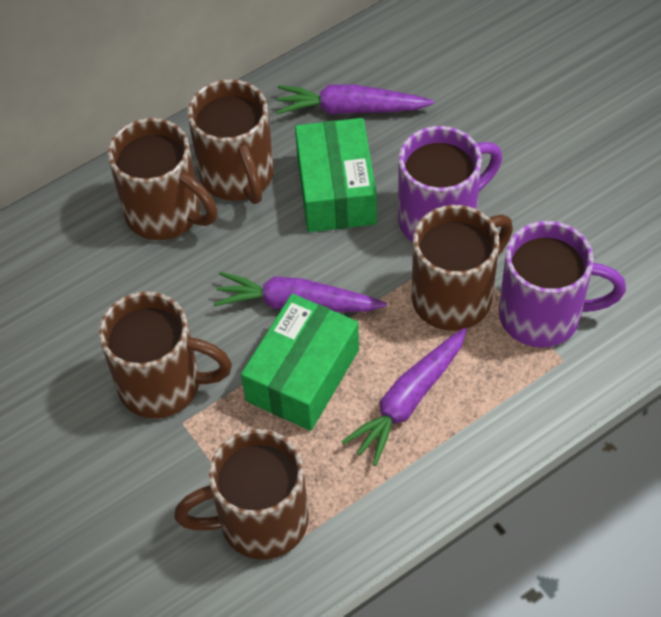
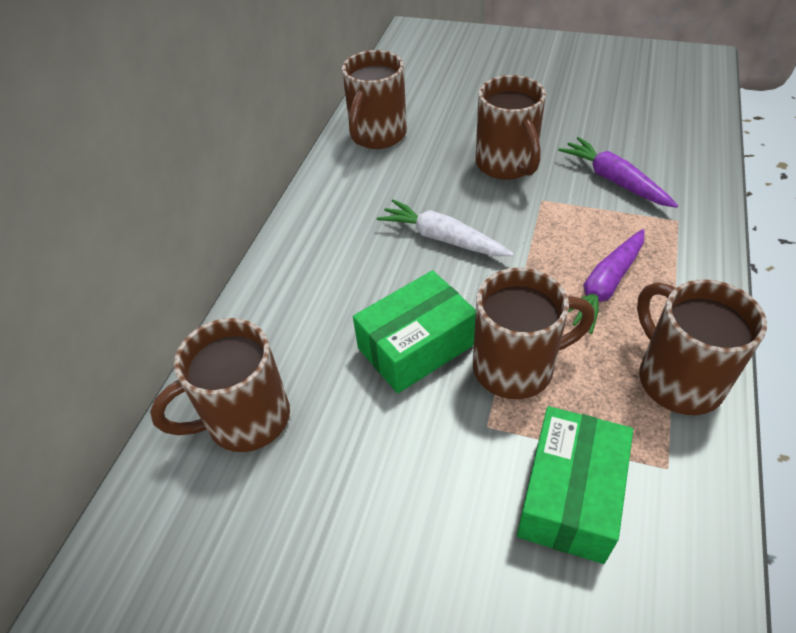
purple carrot: 3 -> 2
purple mug: 2 -> 0
white carrot: 0 -> 1

